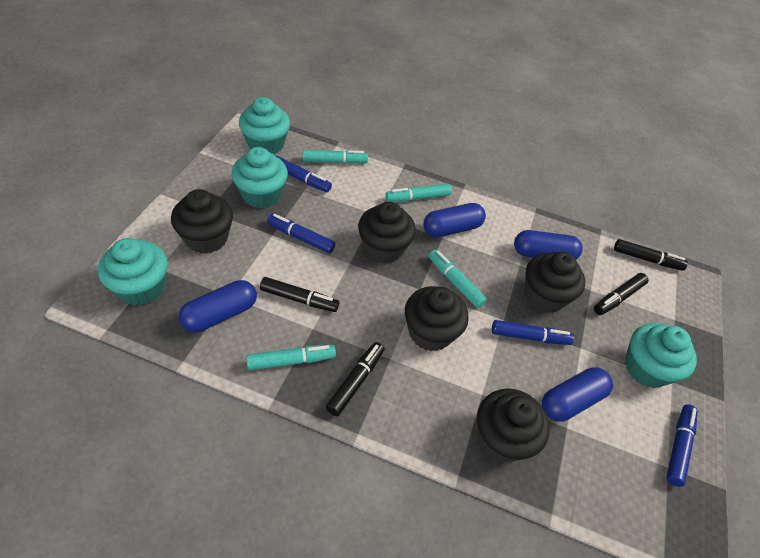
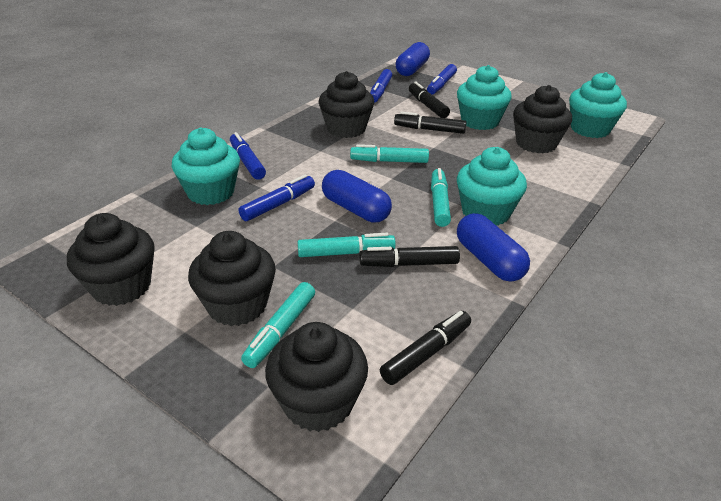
blue capsule: 4 -> 3

